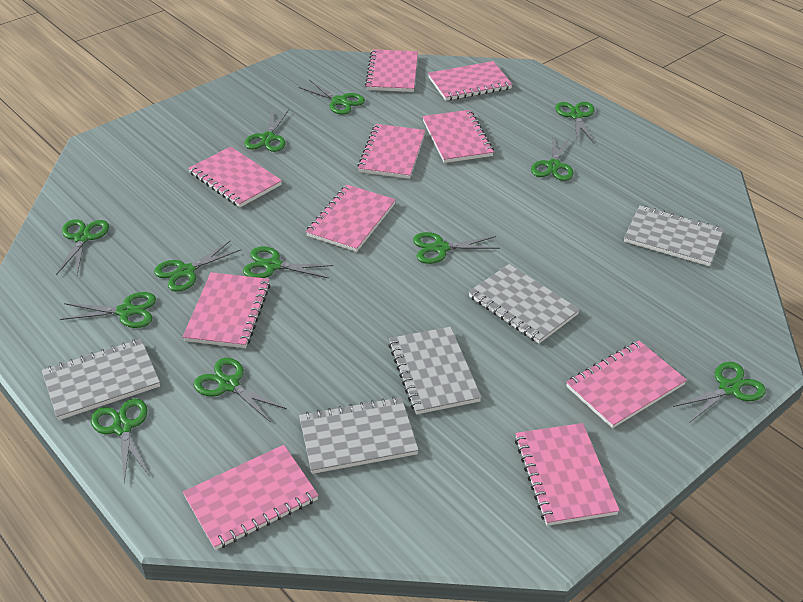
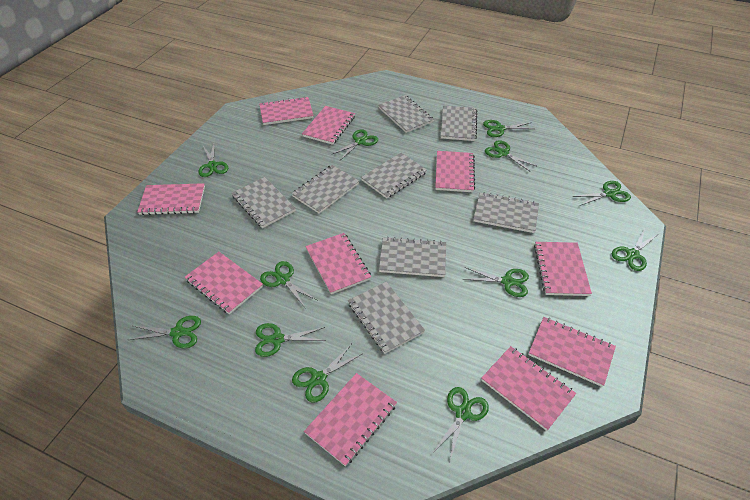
grey notebook: 5 -> 8

